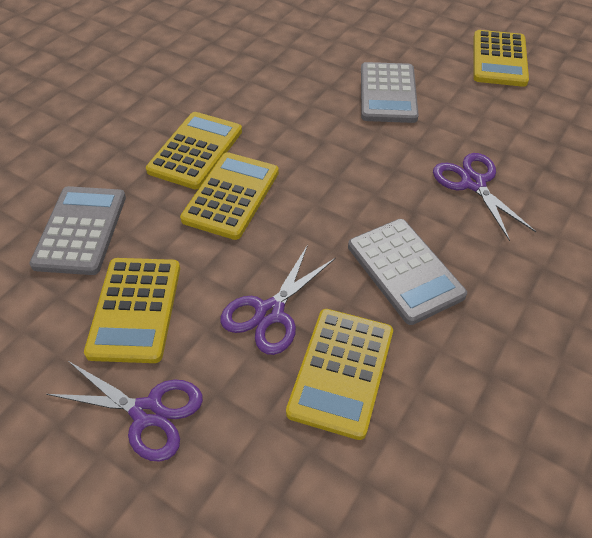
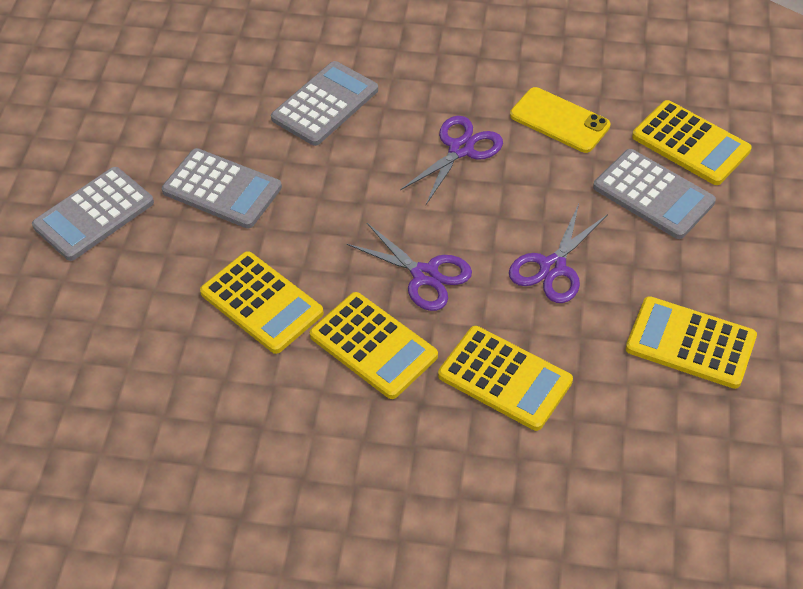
grey calculator: 3 -> 4
yellow phone: 0 -> 1

